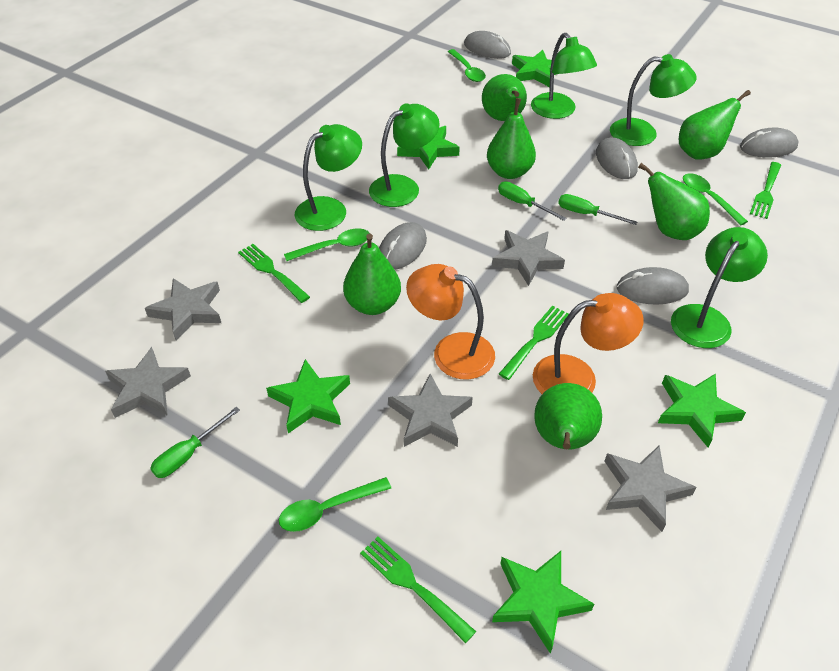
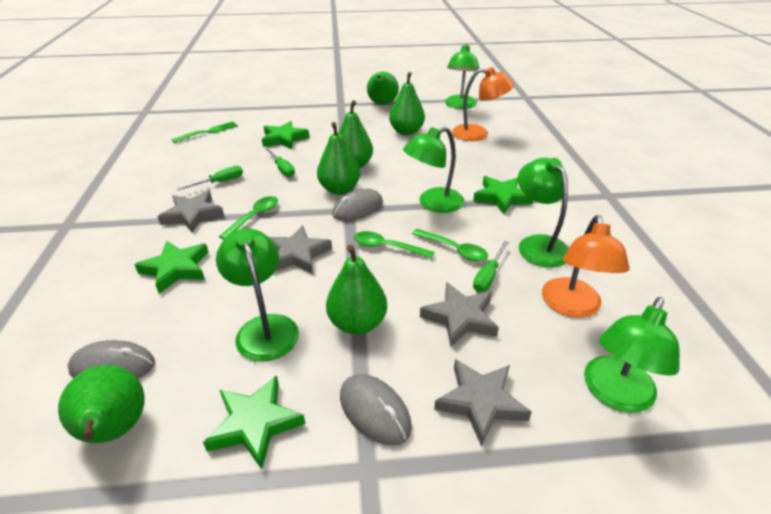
green fork: 4 -> 1
green spoon: 4 -> 3
green star: 5 -> 4
grey mouse: 5 -> 3
grey star: 5 -> 4

